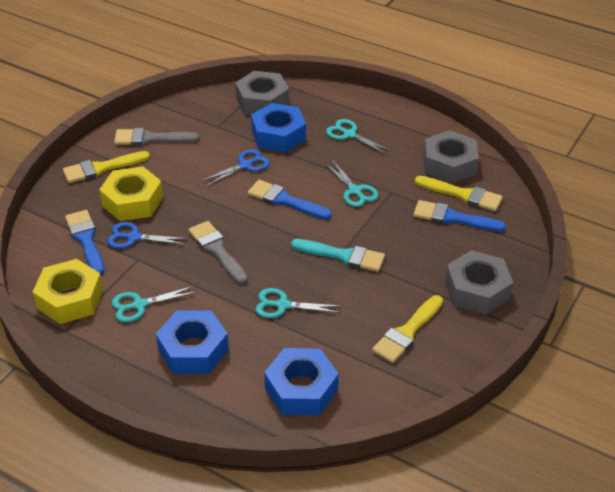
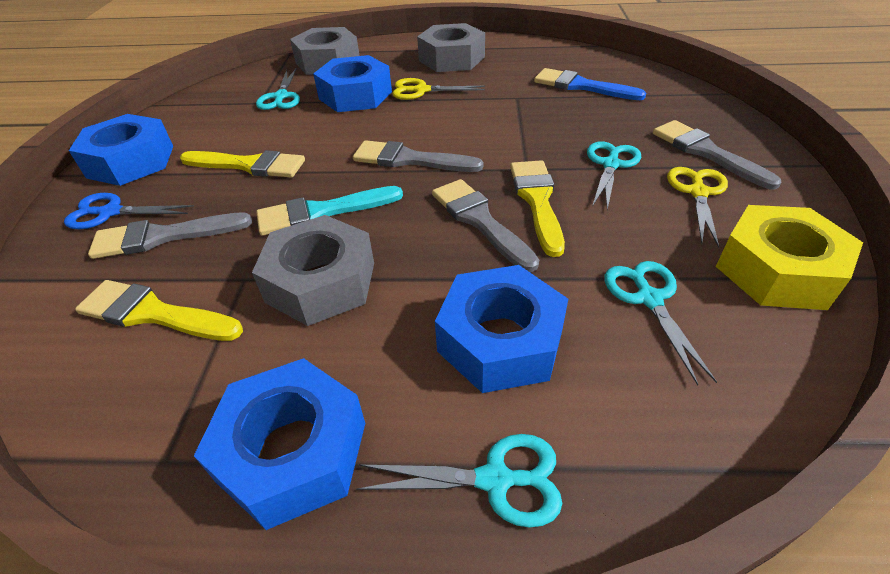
blue brush: 3 -> 1
blue nut: 3 -> 4
blue scissors: 2 -> 1
grey brush: 2 -> 4
yellow nut: 2 -> 1
yellow scissors: 0 -> 2

